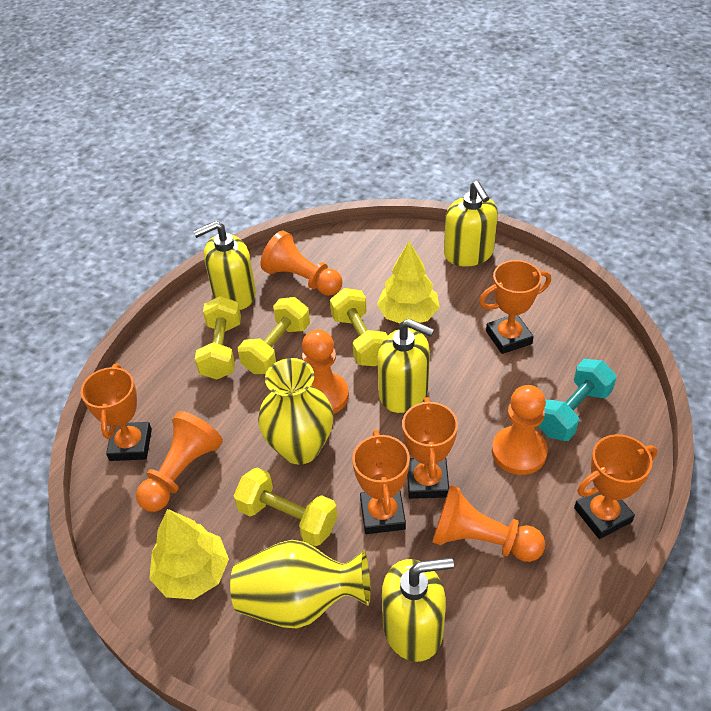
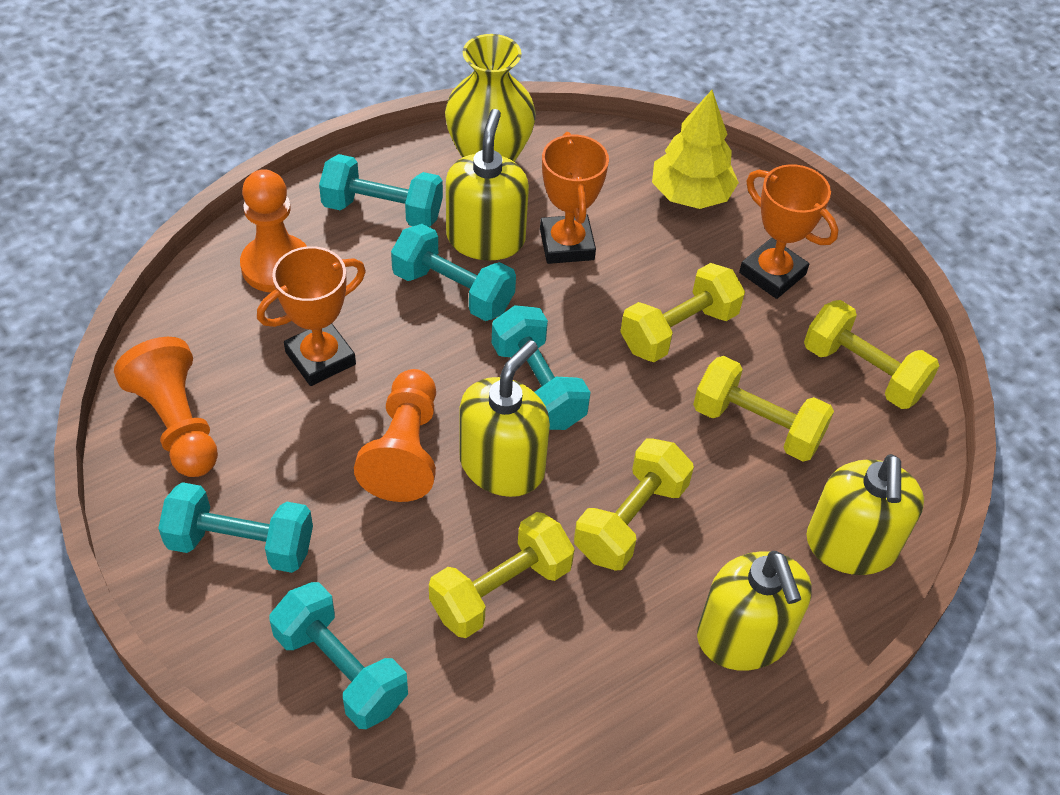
orange pawn: 5 -> 3
orange trophy: 5 -> 3
turquoise dumbbell: 1 -> 5
yellow dumbbell: 4 -> 5
yellow tree: 2 -> 1
yellow vase: 2 -> 1

